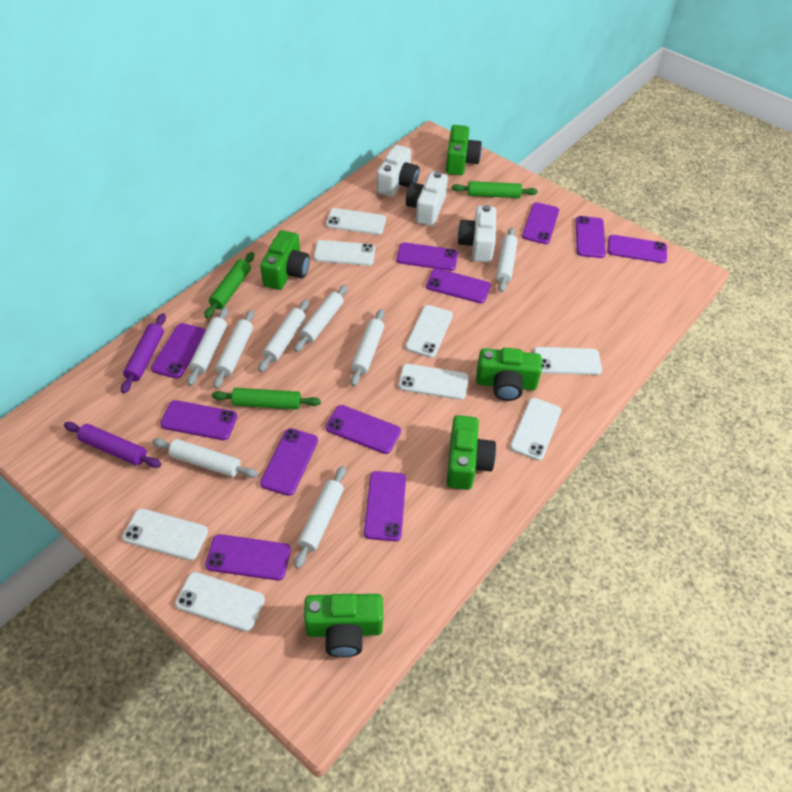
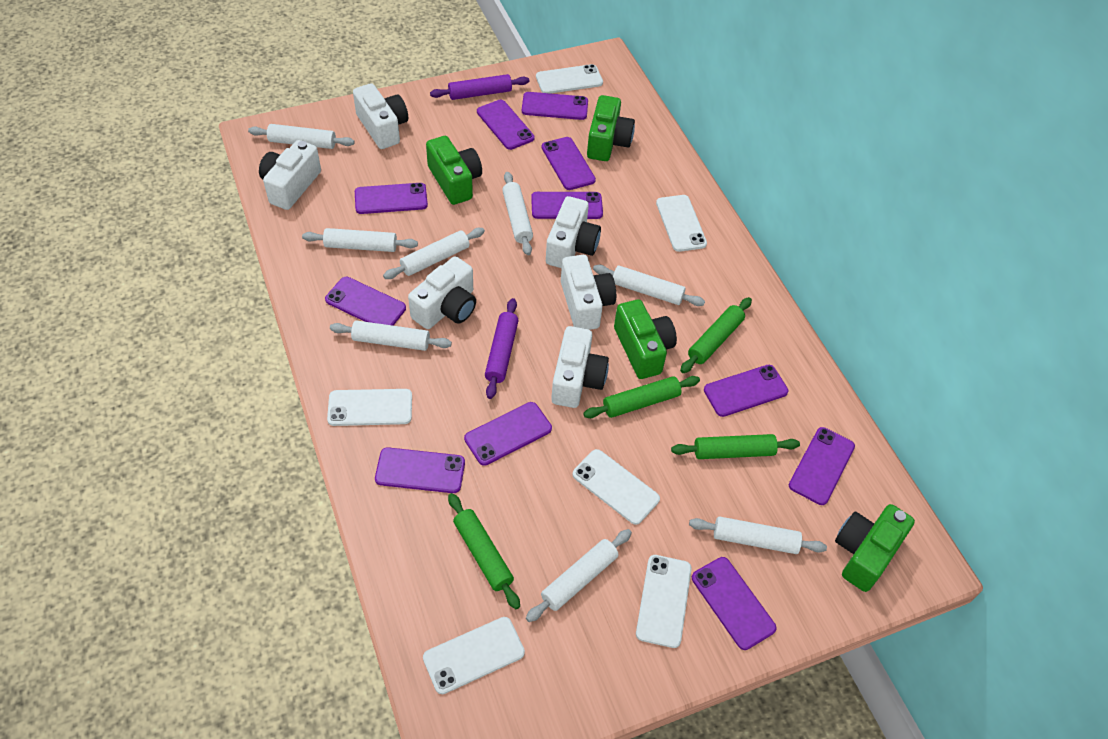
green camera: 5 -> 4
green rolling pin: 3 -> 4
white camera: 3 -> 6
white phone: 8 -> 6

